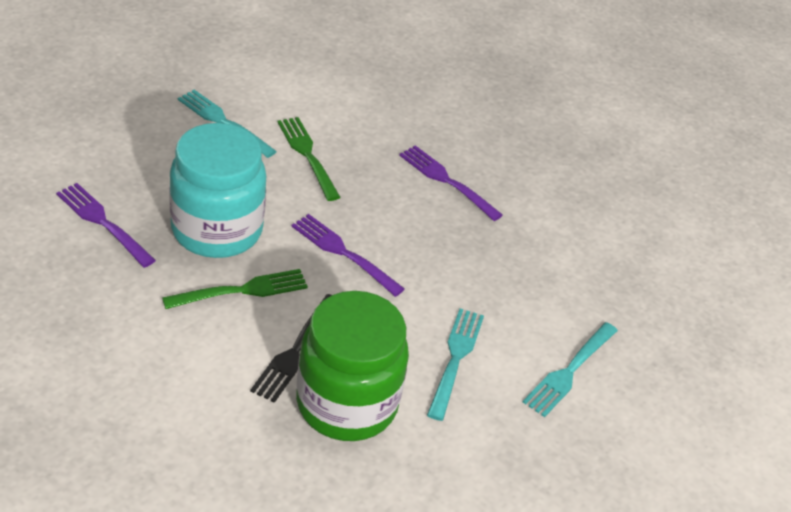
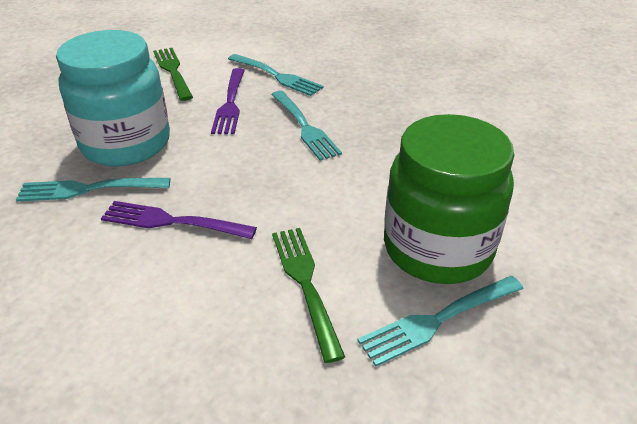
black fork: 1 -> 0
purple fork: 3 -> 2
turquoise fork: 3 -> 4

